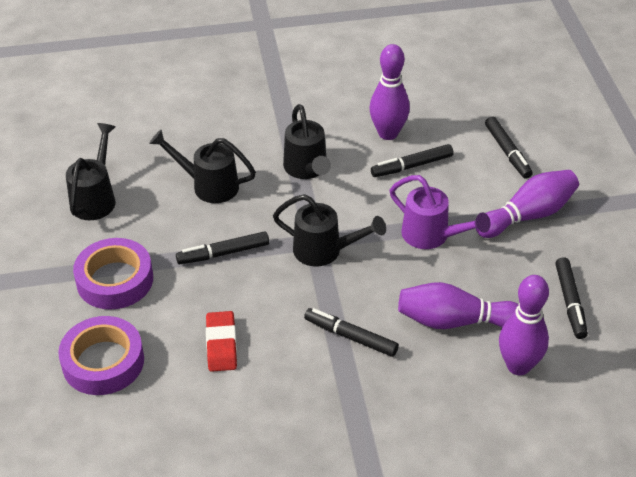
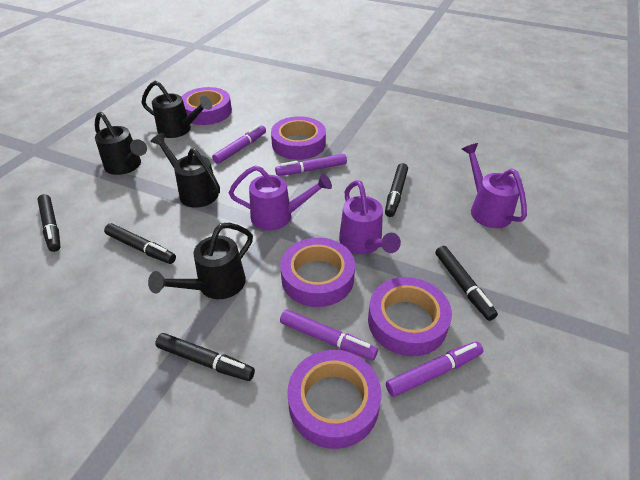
purple bowling pin: 4 -> 0
purple marker: 0 -> 4
purple tape: 2 -> 5
purple watering can: 1 -> 3
red eraser: 1 -> 0

